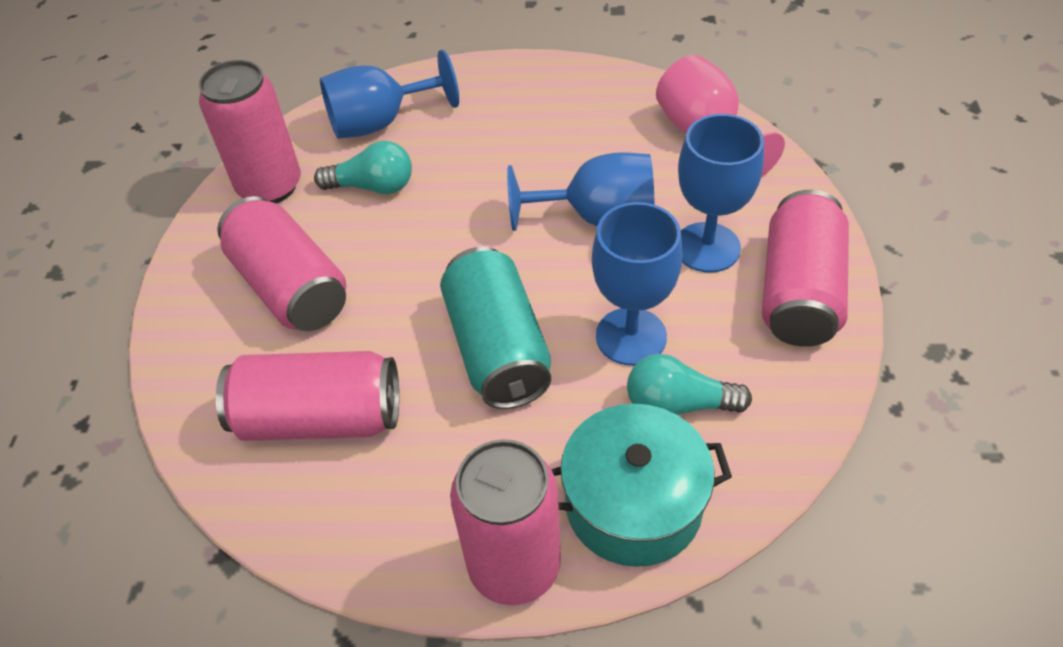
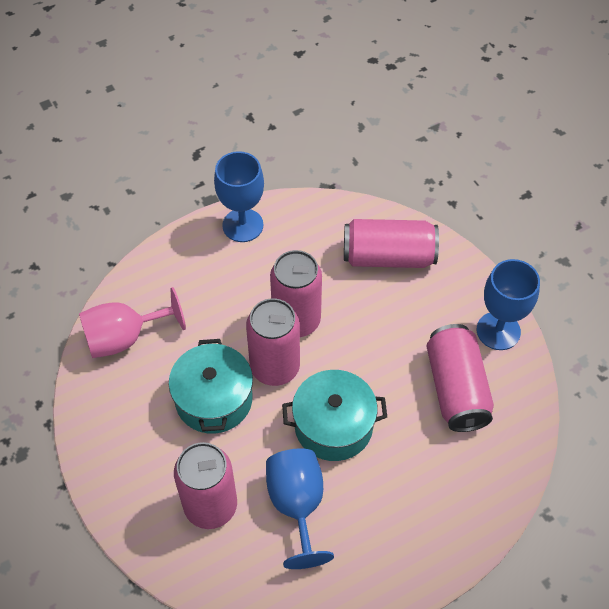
blue goblet: 4 -> 3
turquoise can: 1 -> 0
turquoise light bulb: 2 -> 0
turquoise pot: 1 -> 2

